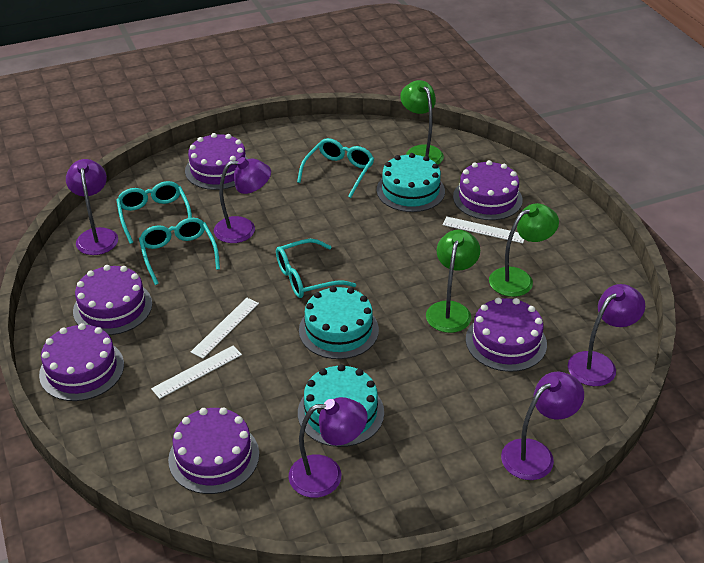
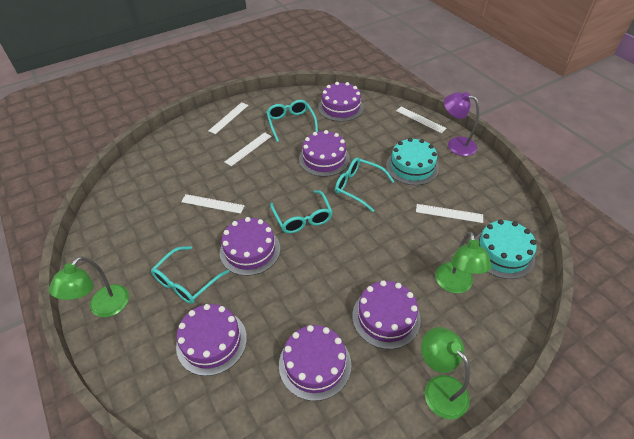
purple lamp: 5 -> 1
turquoise cake: 3 -> 2
white ruler: 3 -> 5

